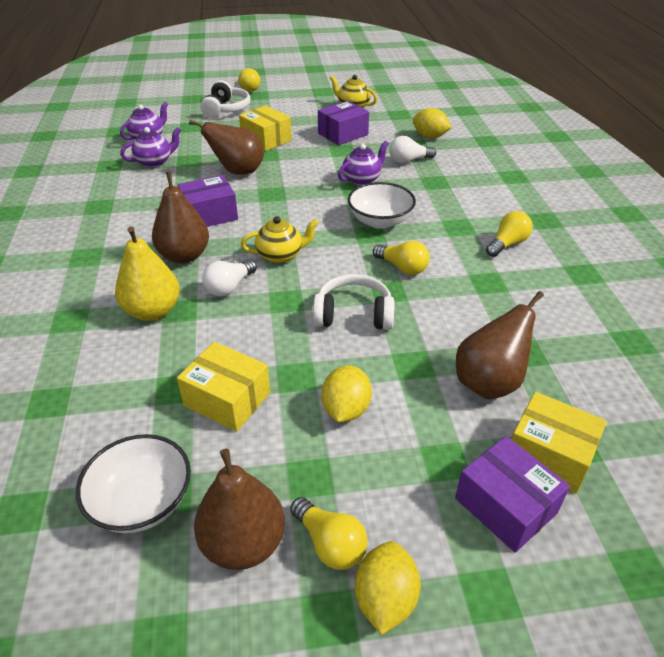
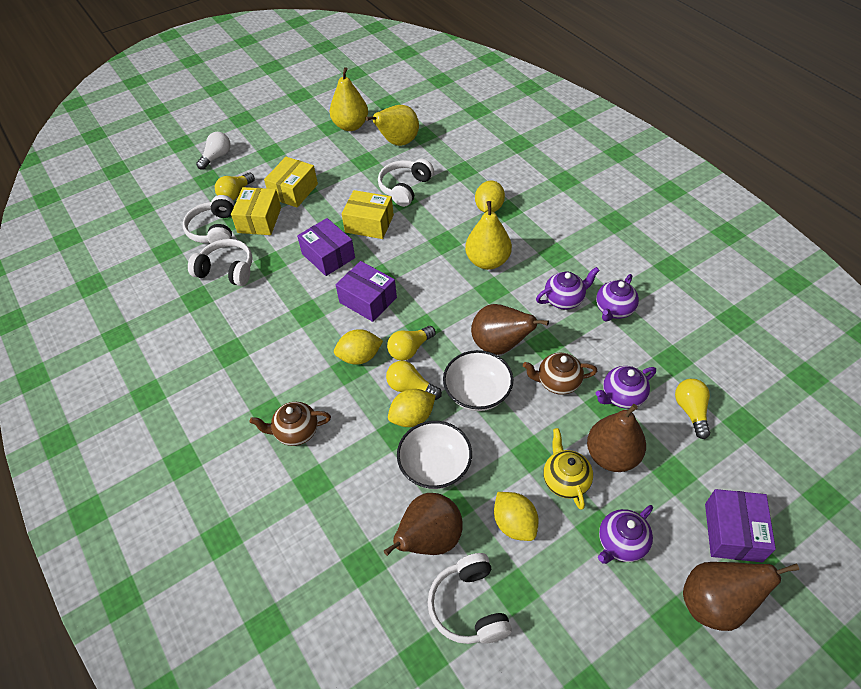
brown teapot: 0 -> 2
purple teapot: 3 -> 4
white headphones: 2 -> 4
white light bulb: 2 -> 1
yellow lemon: 3 -> 4
yellow pear: 1 -> 3
yellow teapot: 2 -> 1

